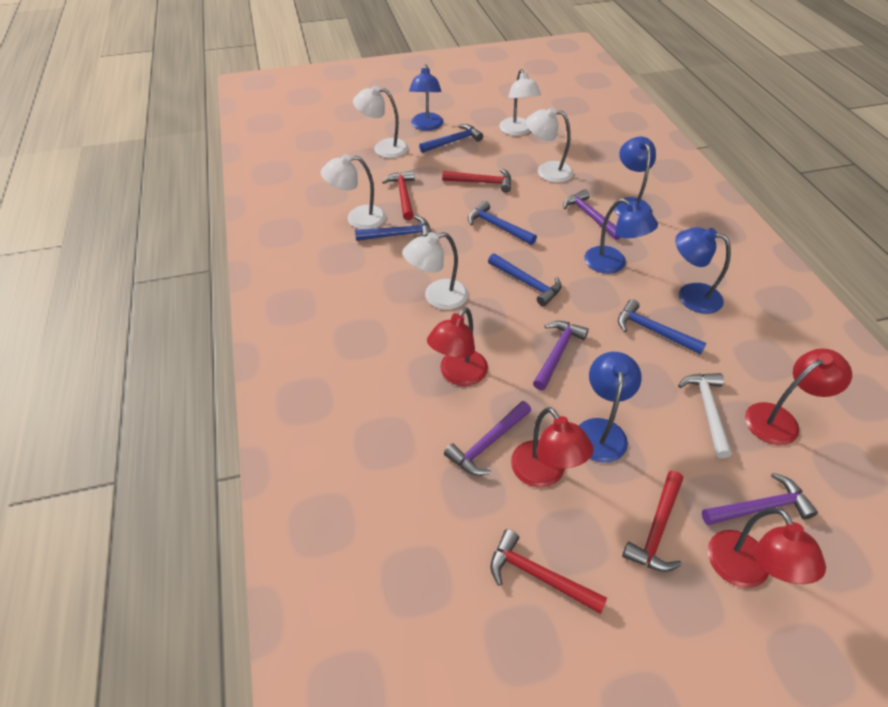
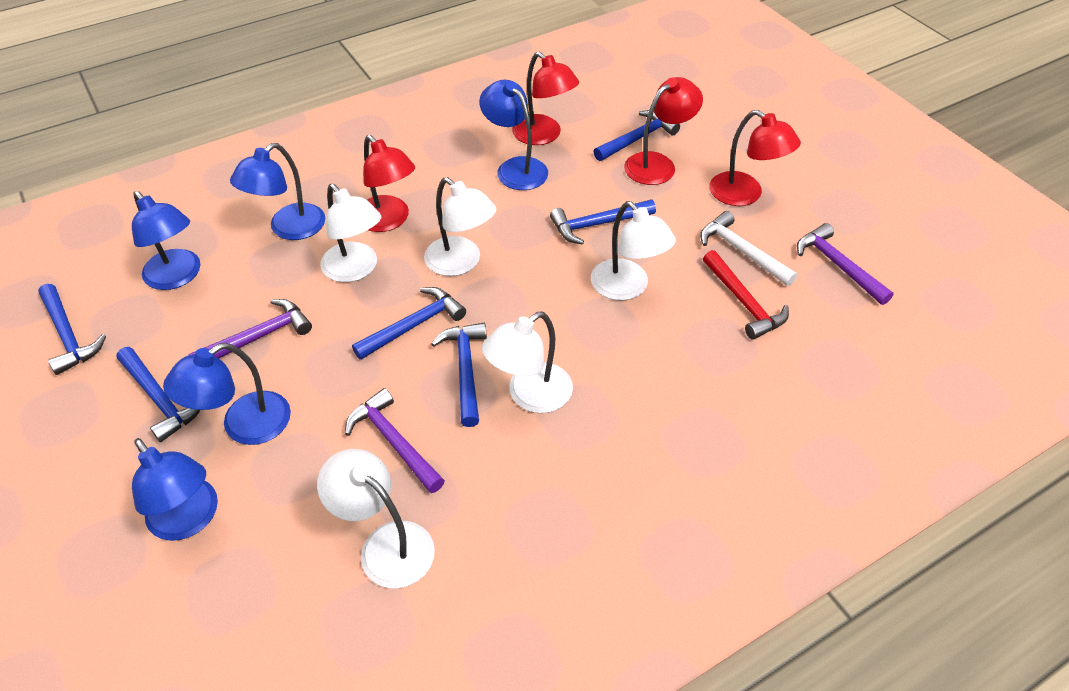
blue hammer: 5 -> 6
purple hammer: 4 -> 3
red hammer: 4 -> 1

